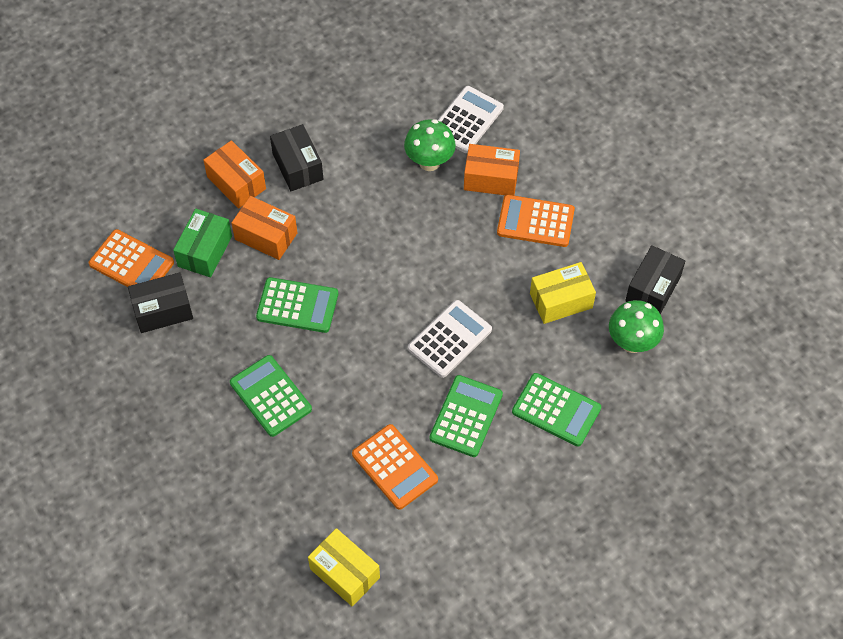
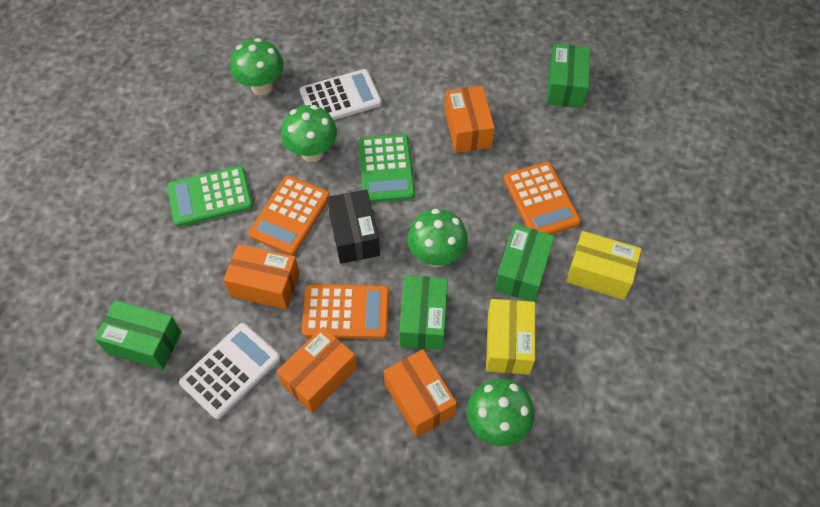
black box: 3 -> 1
green box: 1 -> 4
green calculator: 4 -> 2
green mushroom: 2 -> 4
orange box: 3 -> 4

